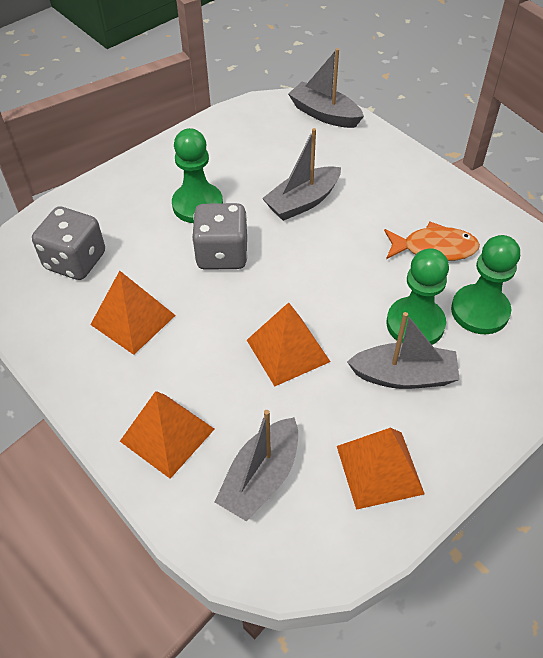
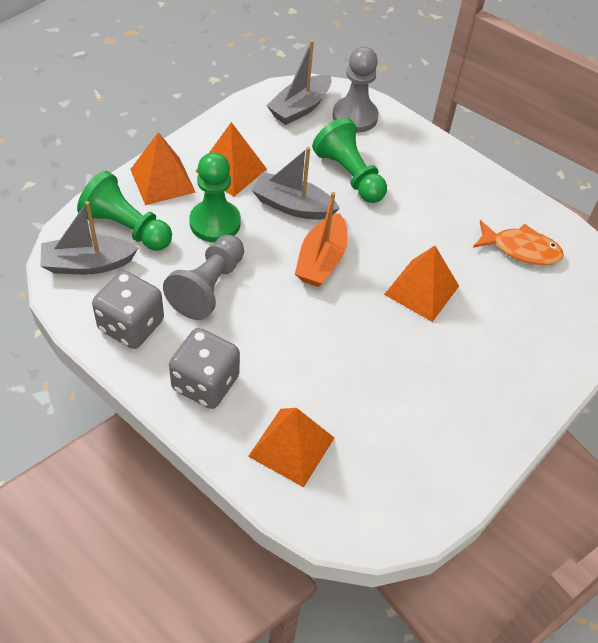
grey boat: 4 -> 3
grey pawn: 0 -> 2
orange boat: 0 -> 1

